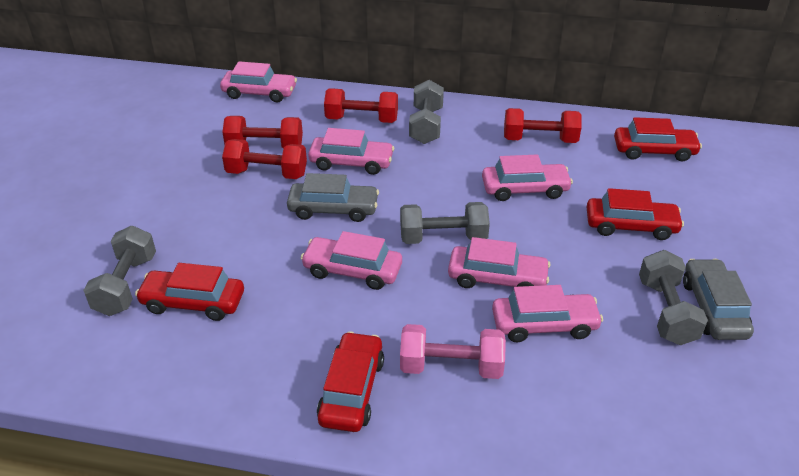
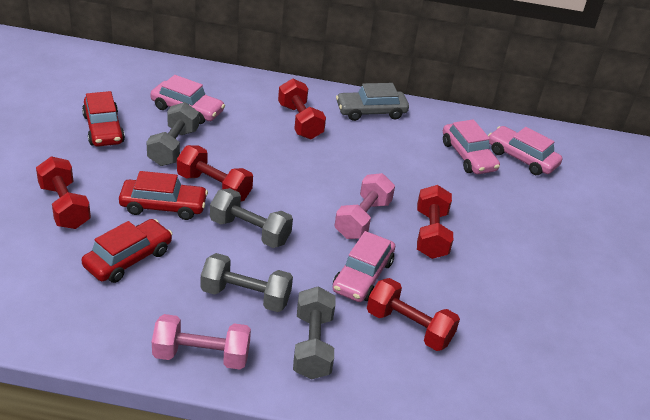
grey car: 2 -> 1
pink car: 6 -> 4
pink dumbbell: 1 -> 2
red car: 4 -> 3
red dumbbell: 4 -> 5

